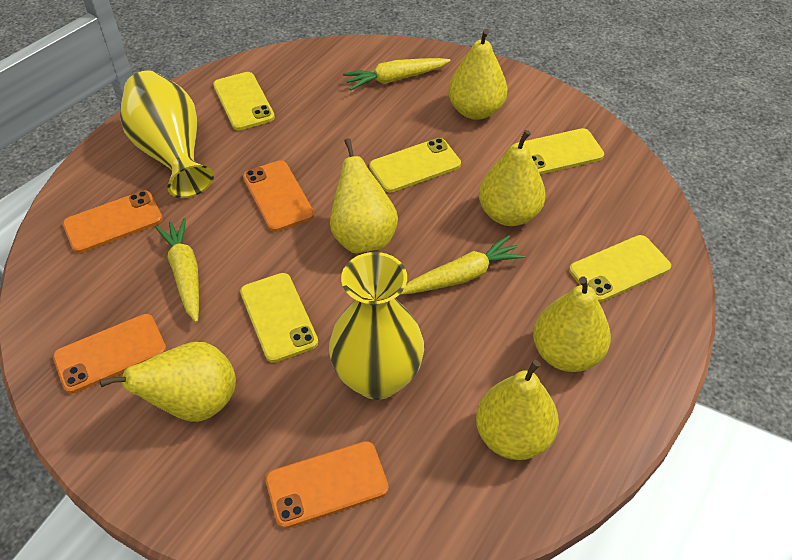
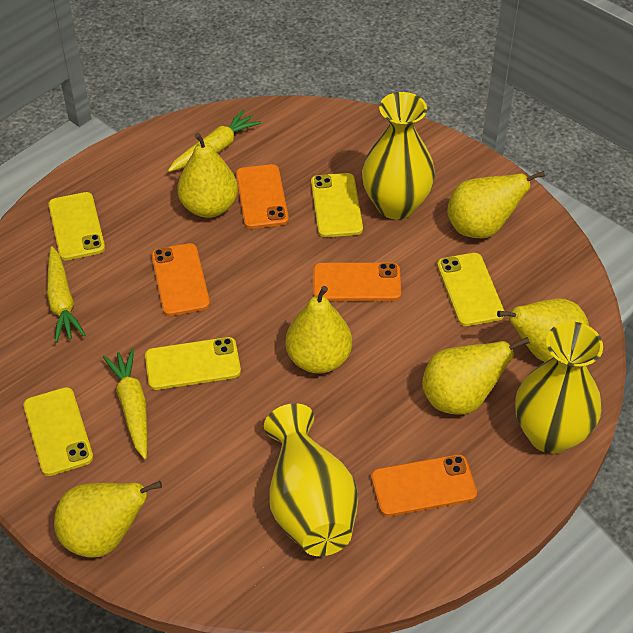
yellow vase: 2 -> 3

